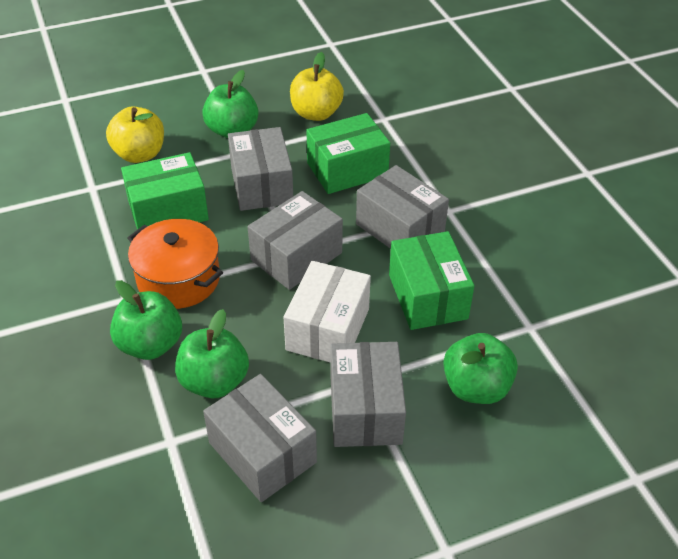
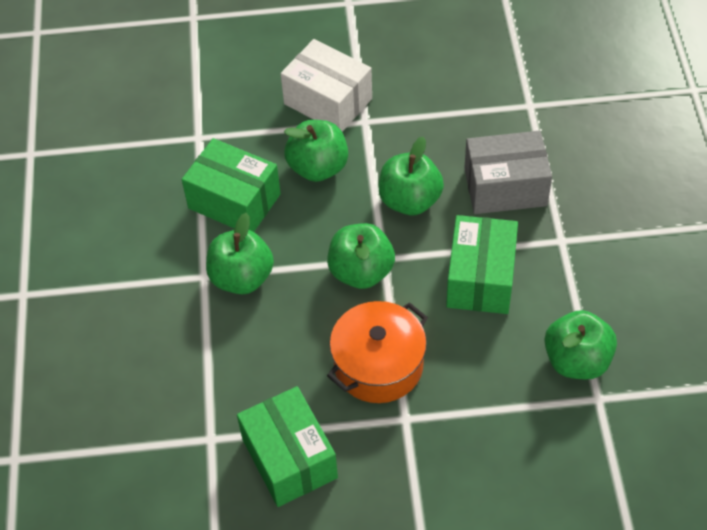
green apple: 4 -> 5
grey box: 5 -> 1
yellow apple: 2 -> 0

